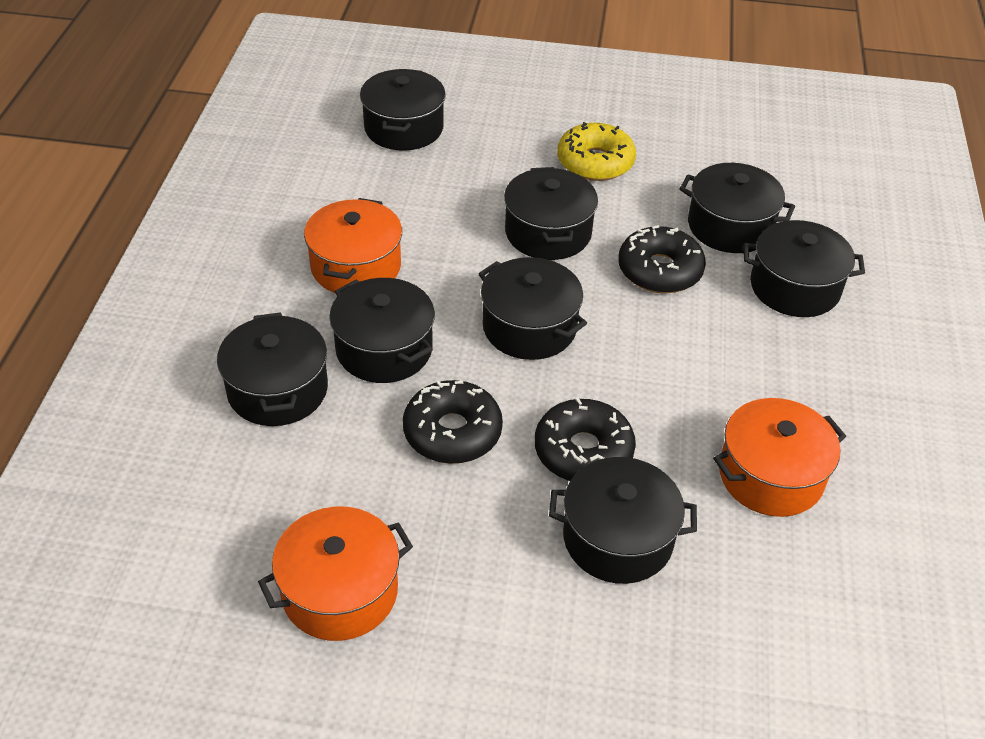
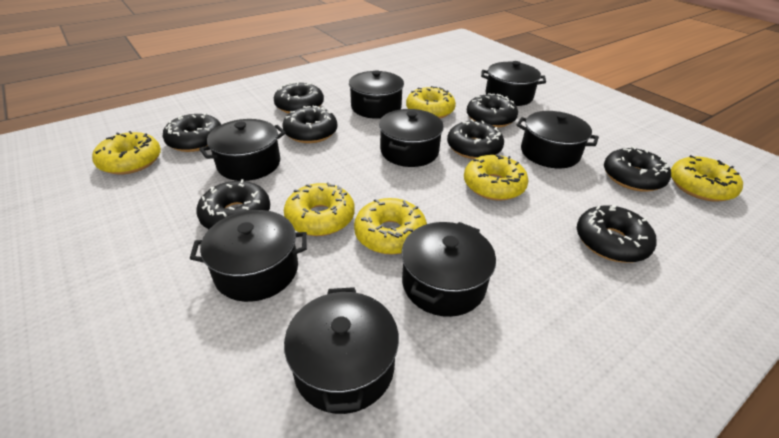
black donut: 3 -> 8
orange pot: 3 -> 0
yellow donut: 1 -> 6

